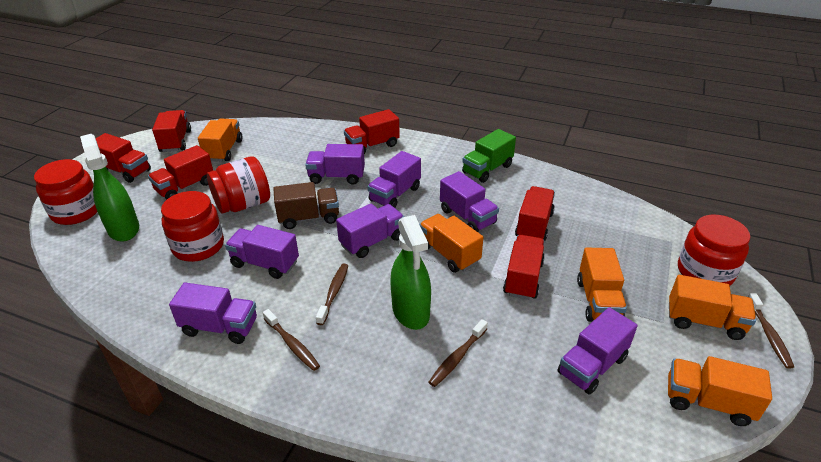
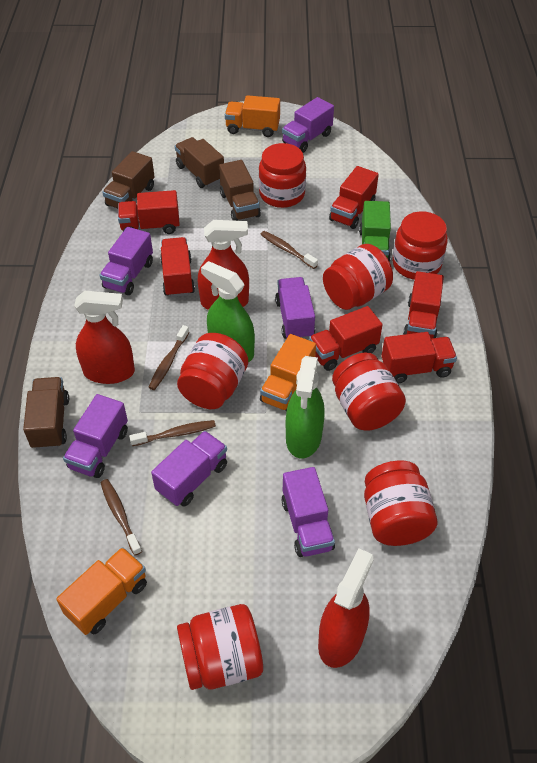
brown truck: 1 -> 4
orange truck: 5 -> 3
purple truck: 7 -> 6
red jar: 4 -> 7
red spray bottle: 0 -> 3

